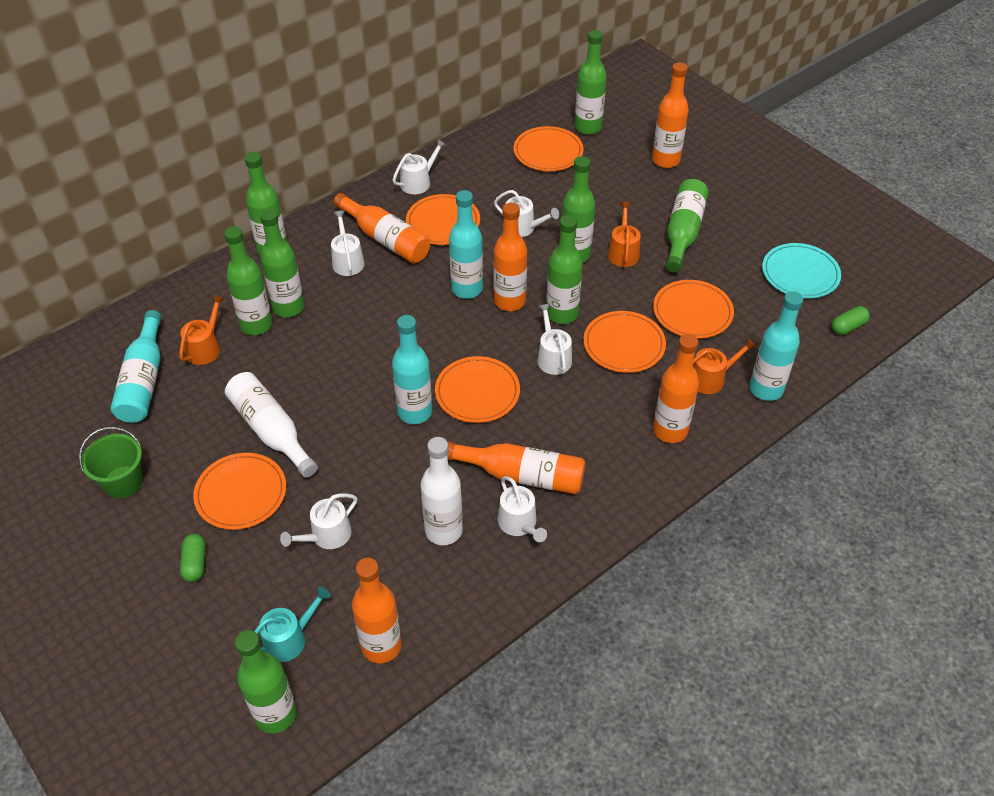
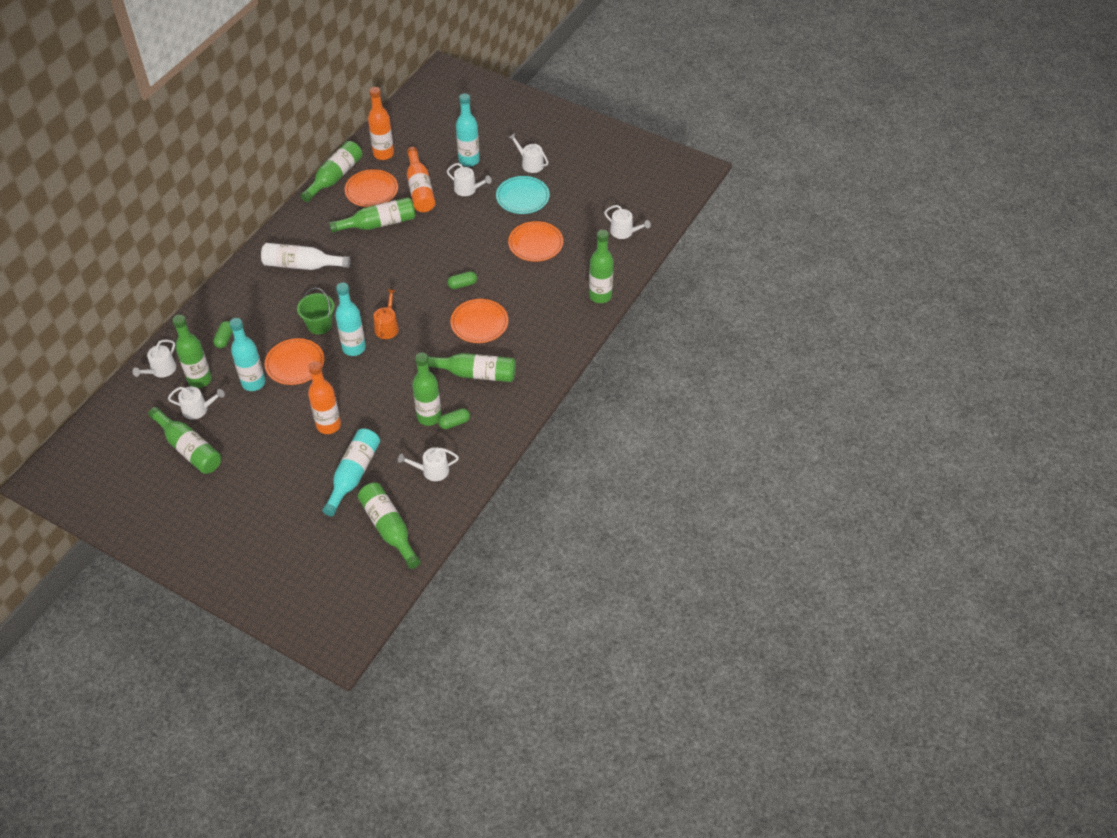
green capsule: 2 -> 3
orange bottle: 6 -> 3
orange plate: 6 -> 4
orange watering can: 3 -> 1
turquoise watering can: 1 -> 0
white bottle: 2 -> 1

